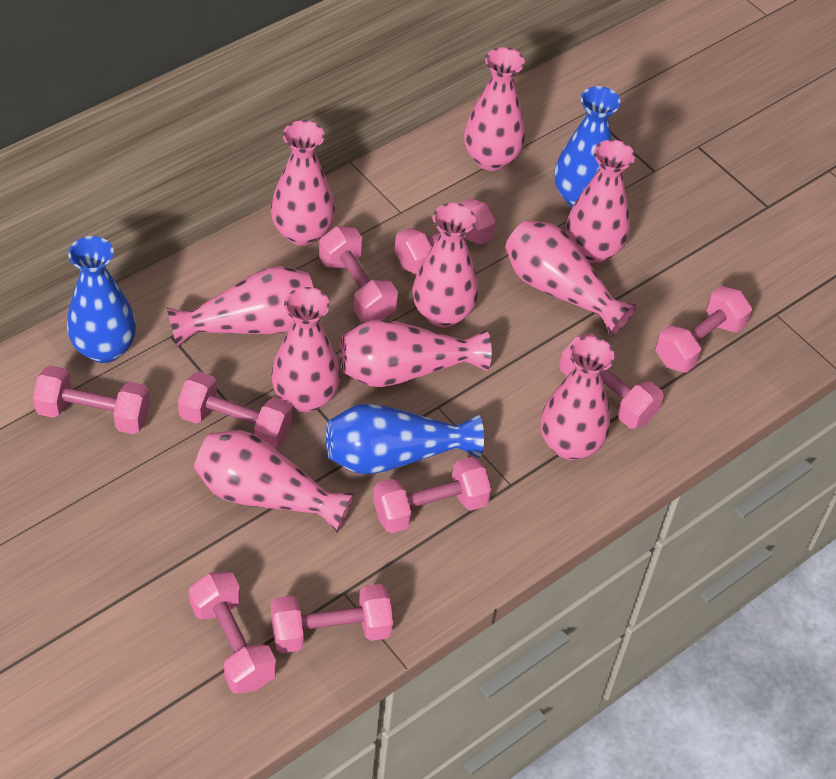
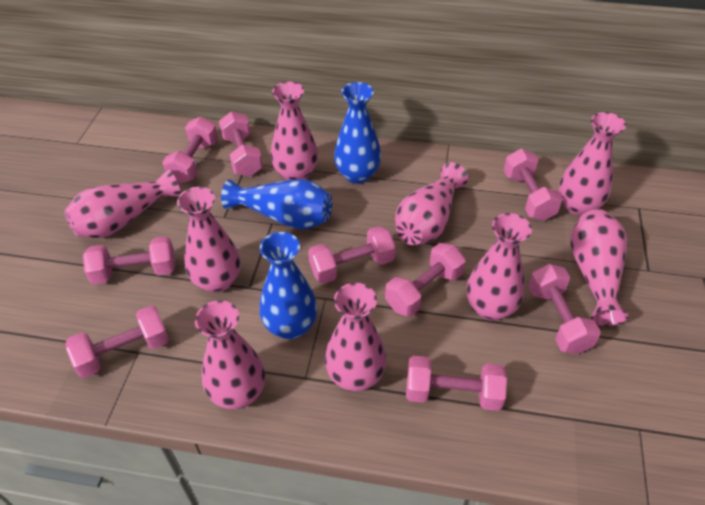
pink vase: 10 -> 9

